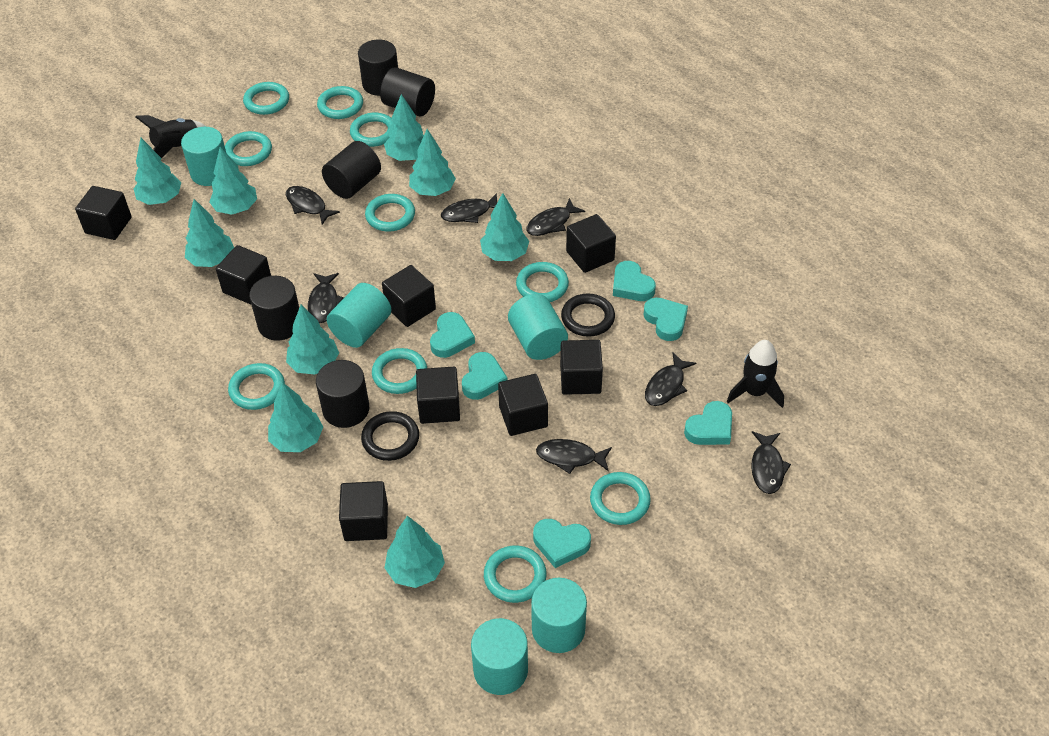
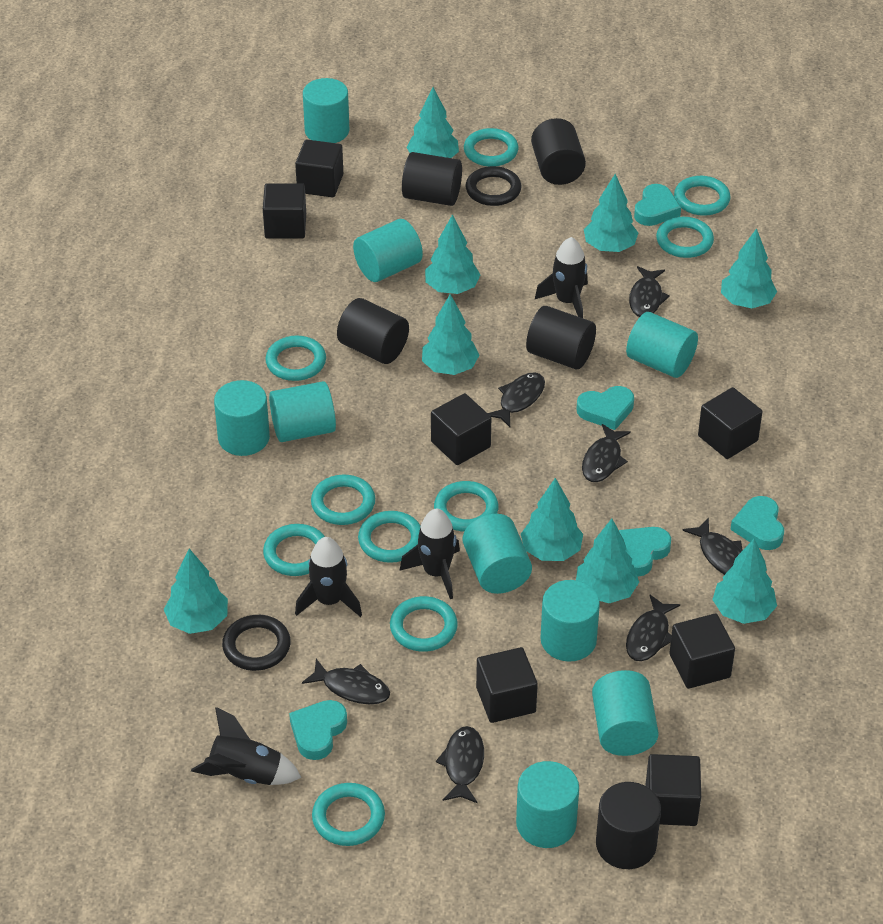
black cube: 8 -> 7
black rocket: 2 -> 4
turquoise cylinder: 5 -> 9
turquoise heart: 6 -> 5

